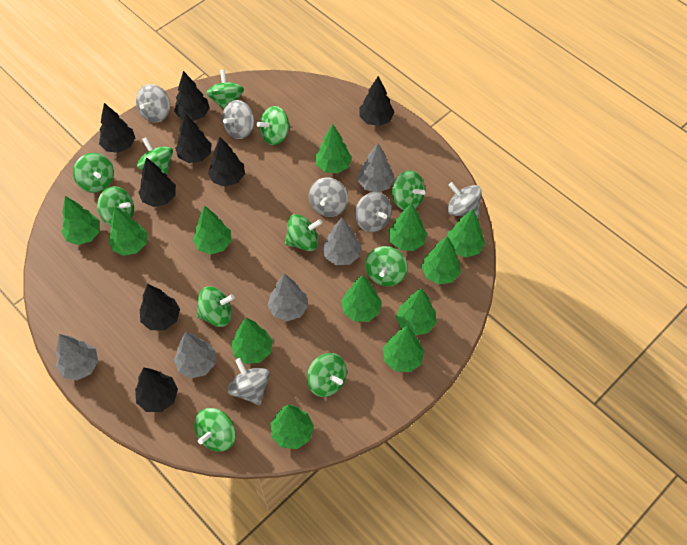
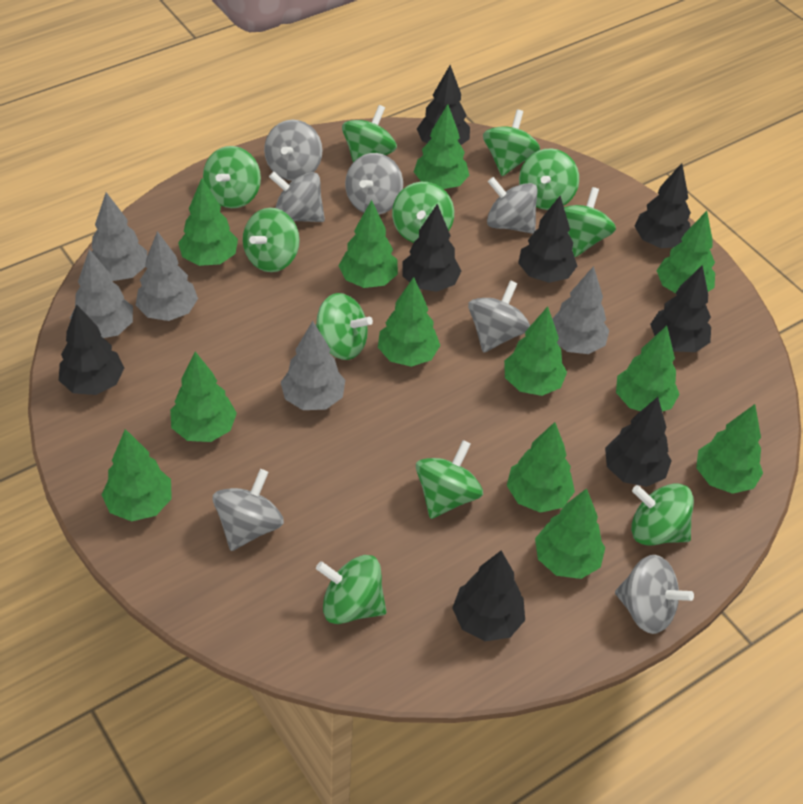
grey spinning top: 6 -> 7

